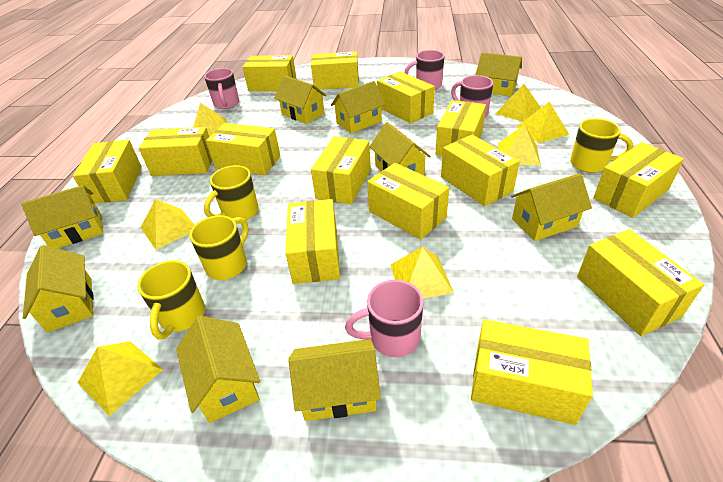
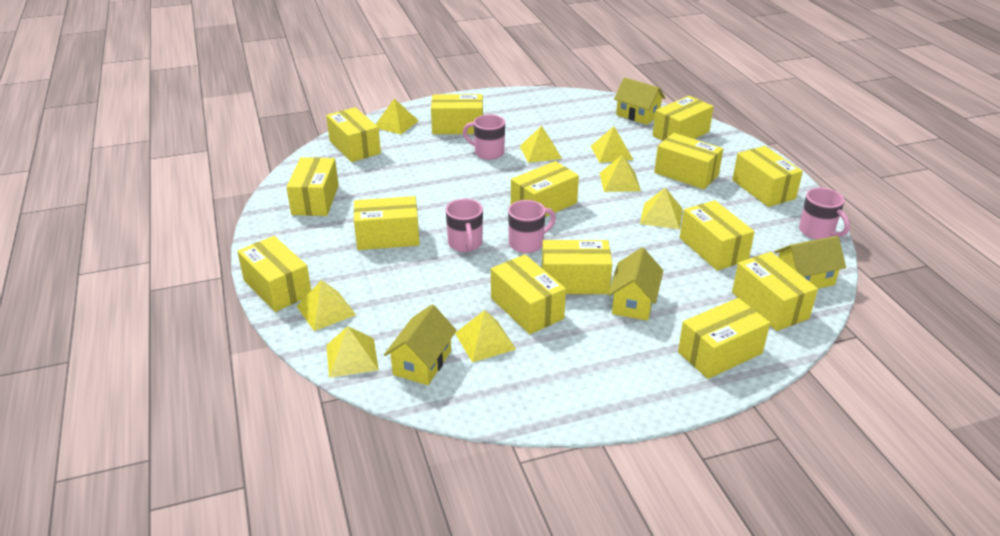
yellow house: 9 -> 4
yellow mug: 4 -> 0
yellow pyramid: 7 -> 8

